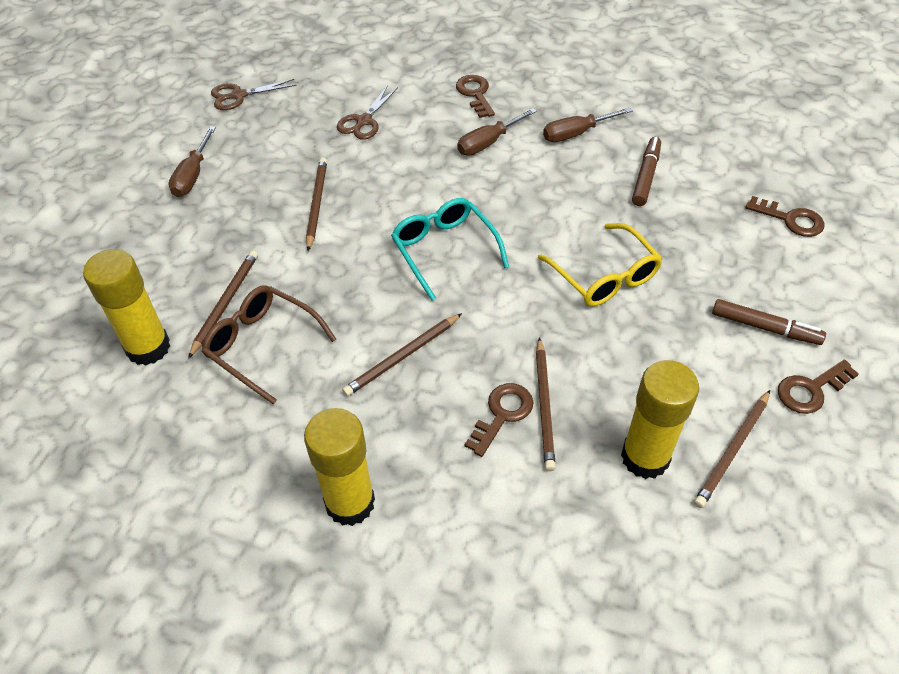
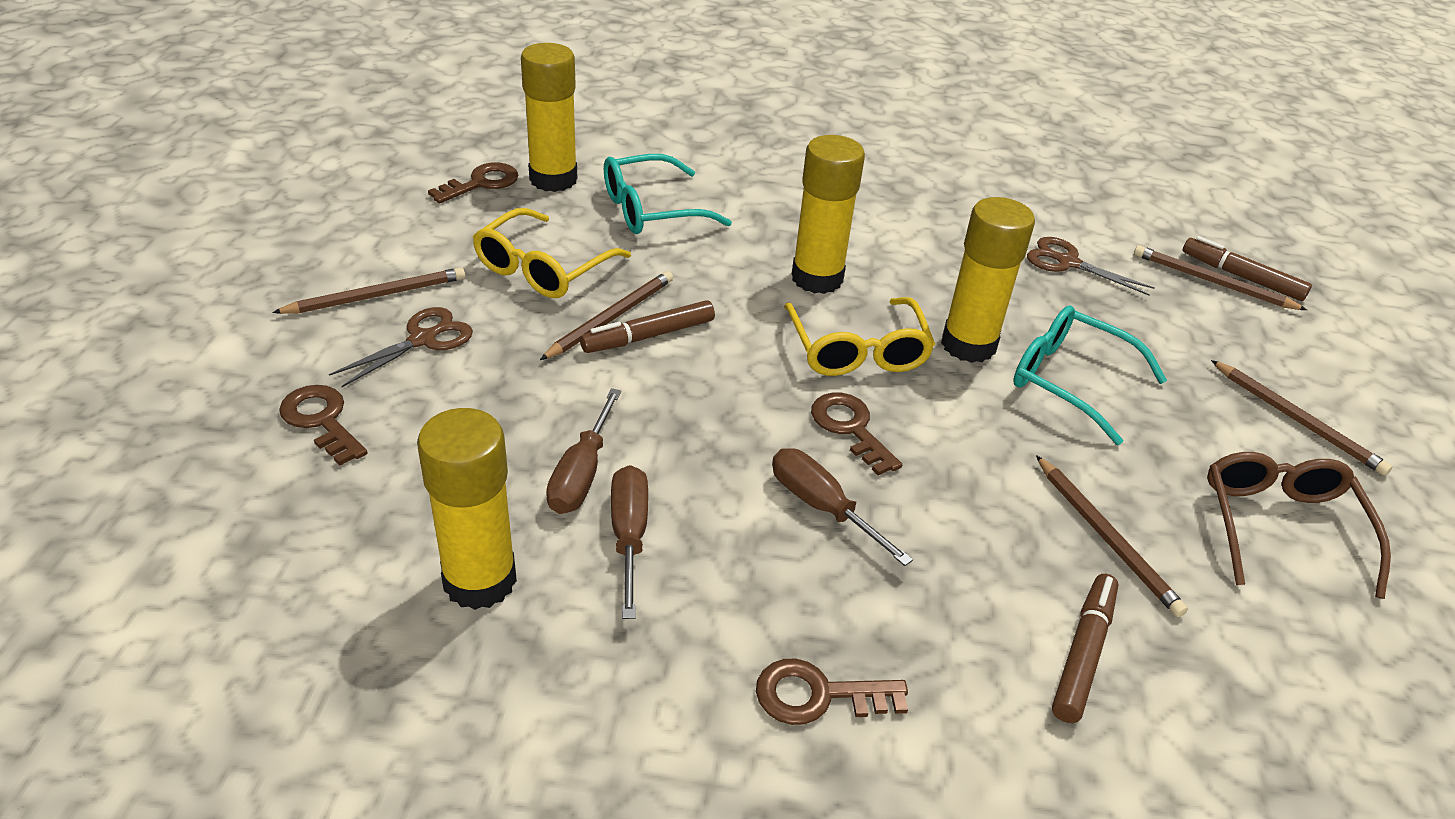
brown marker: 2 -> 3
turquoise glasses: 1 -> 2
yellow glasses: 1 -> 2
yellow glue stick: 3 -> 4

